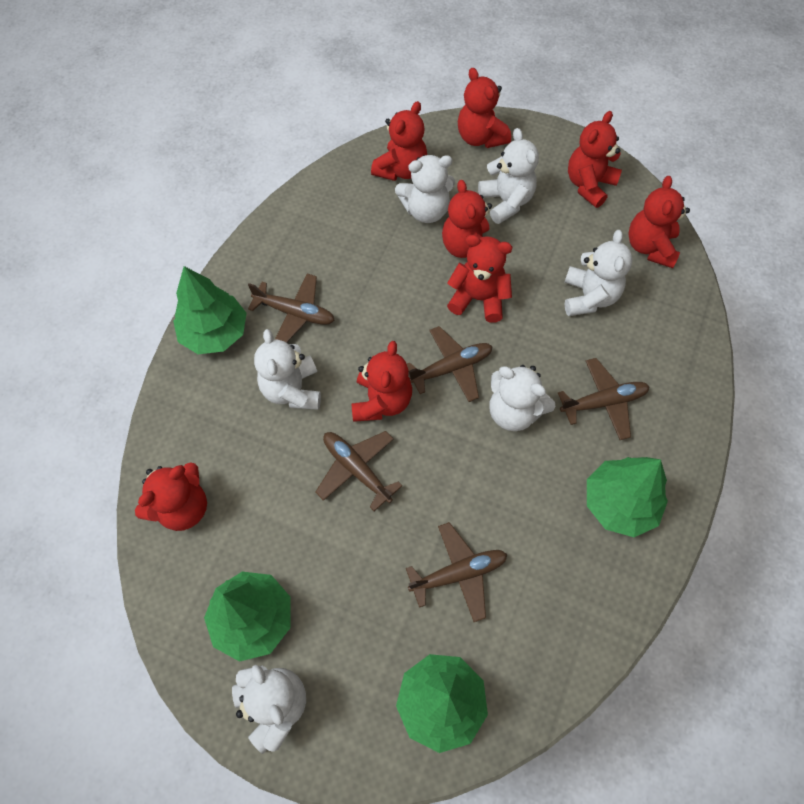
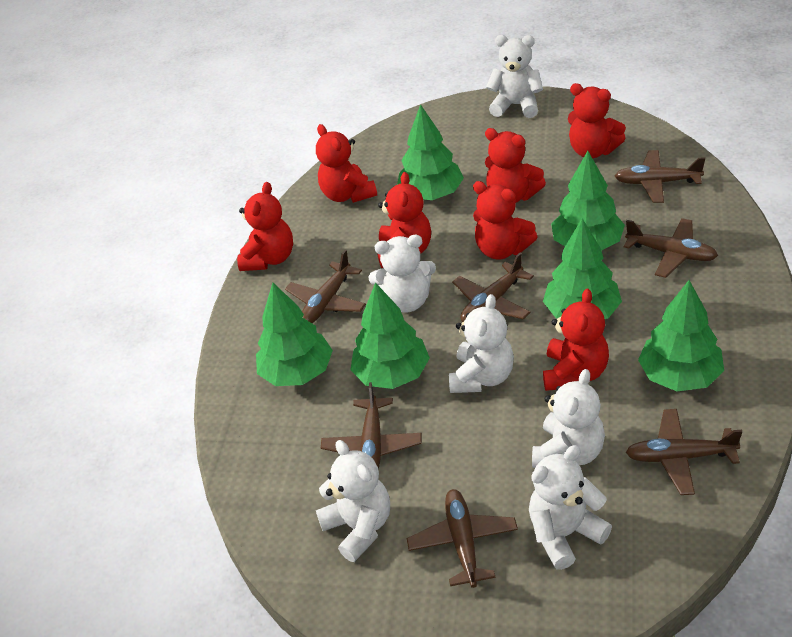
brown plane: 5 -> 7
green tree: 4 -> 6
red teddy bear: 8 -> 7

